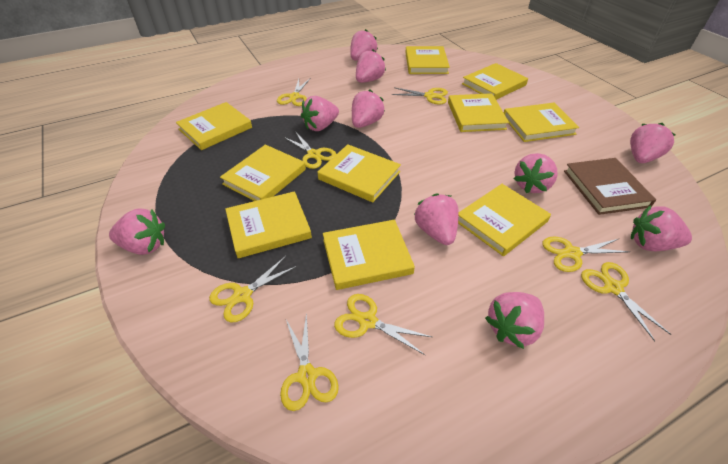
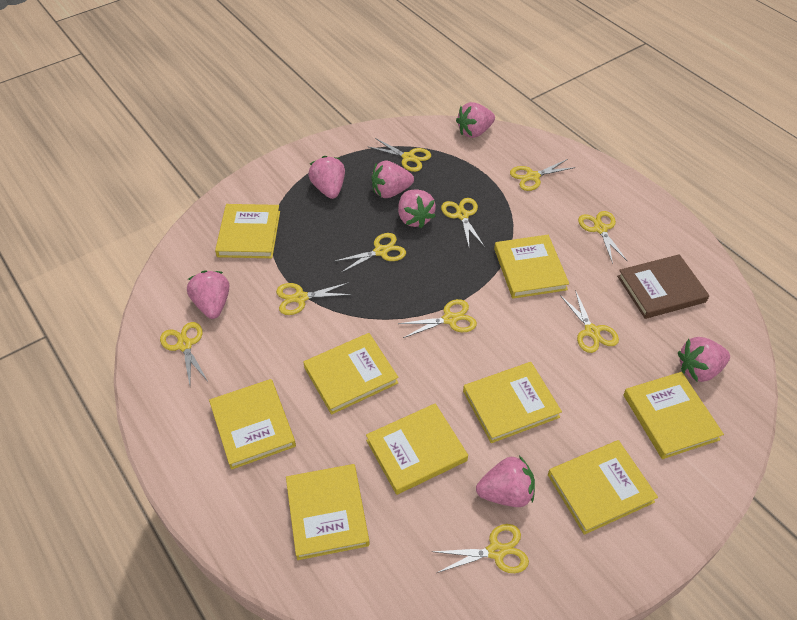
pink strawberry: 10 -> 7
yellow book: 10 -> 9
yellow scissors: 8 -> 10

